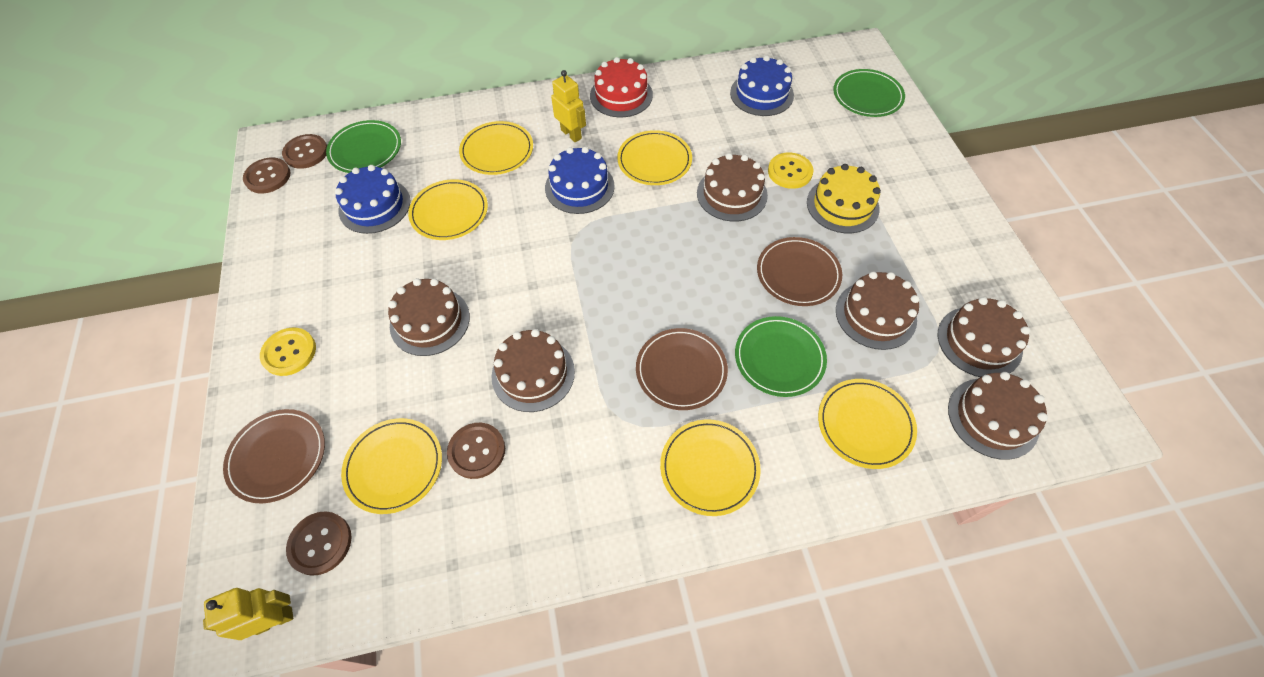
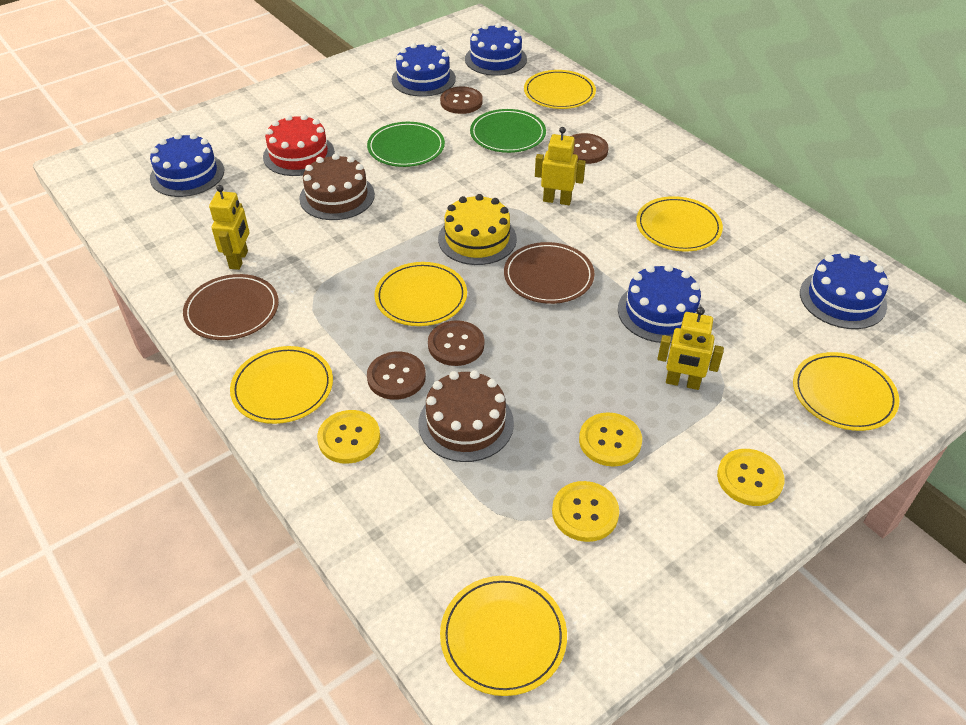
blue cake: 3 -> 5
brown cake: 6 -> 2
brown plate: 3 -> 2
green plate: 3 -> 2
yellow button: 2 -> 4
yellow robot: 2 -> 3

